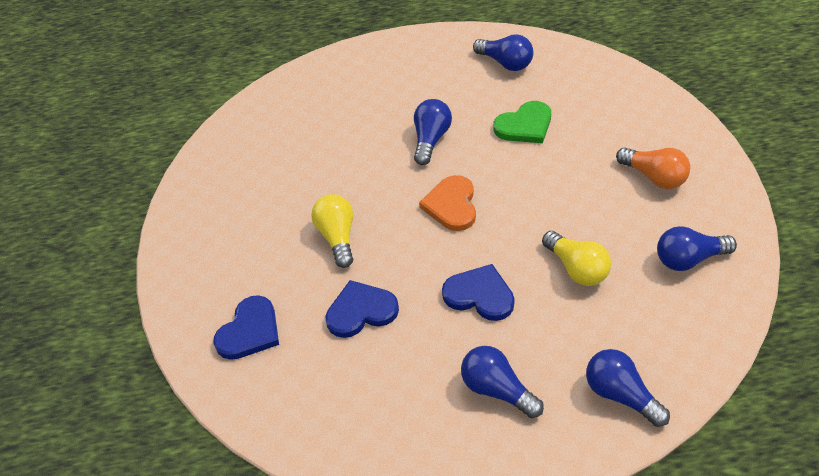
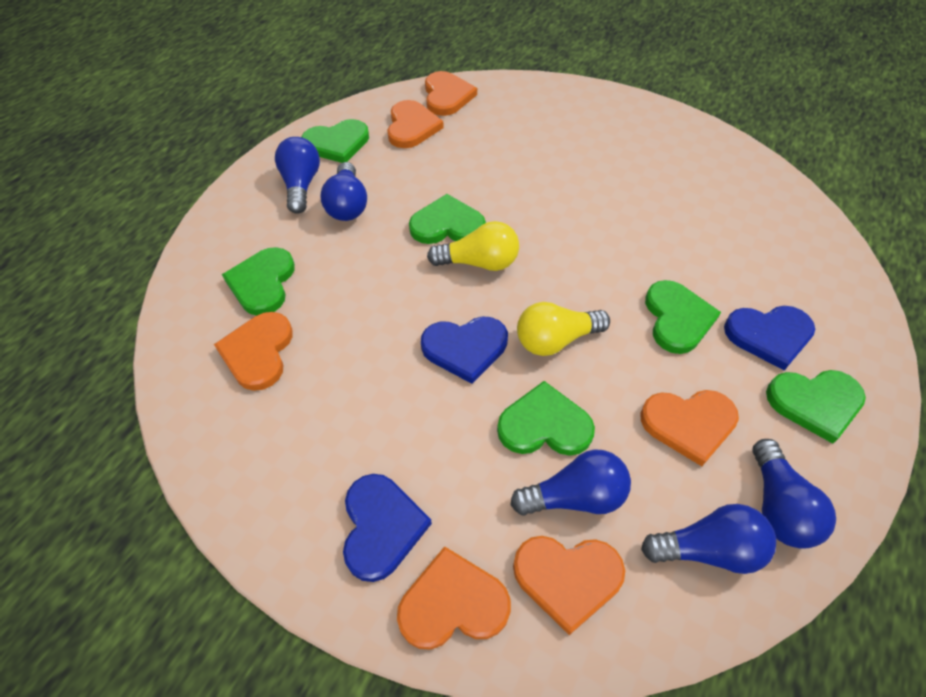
green heart: 1 -> 6
orange heart: 1 -> 6
orange light bulb: 1 -> 0

